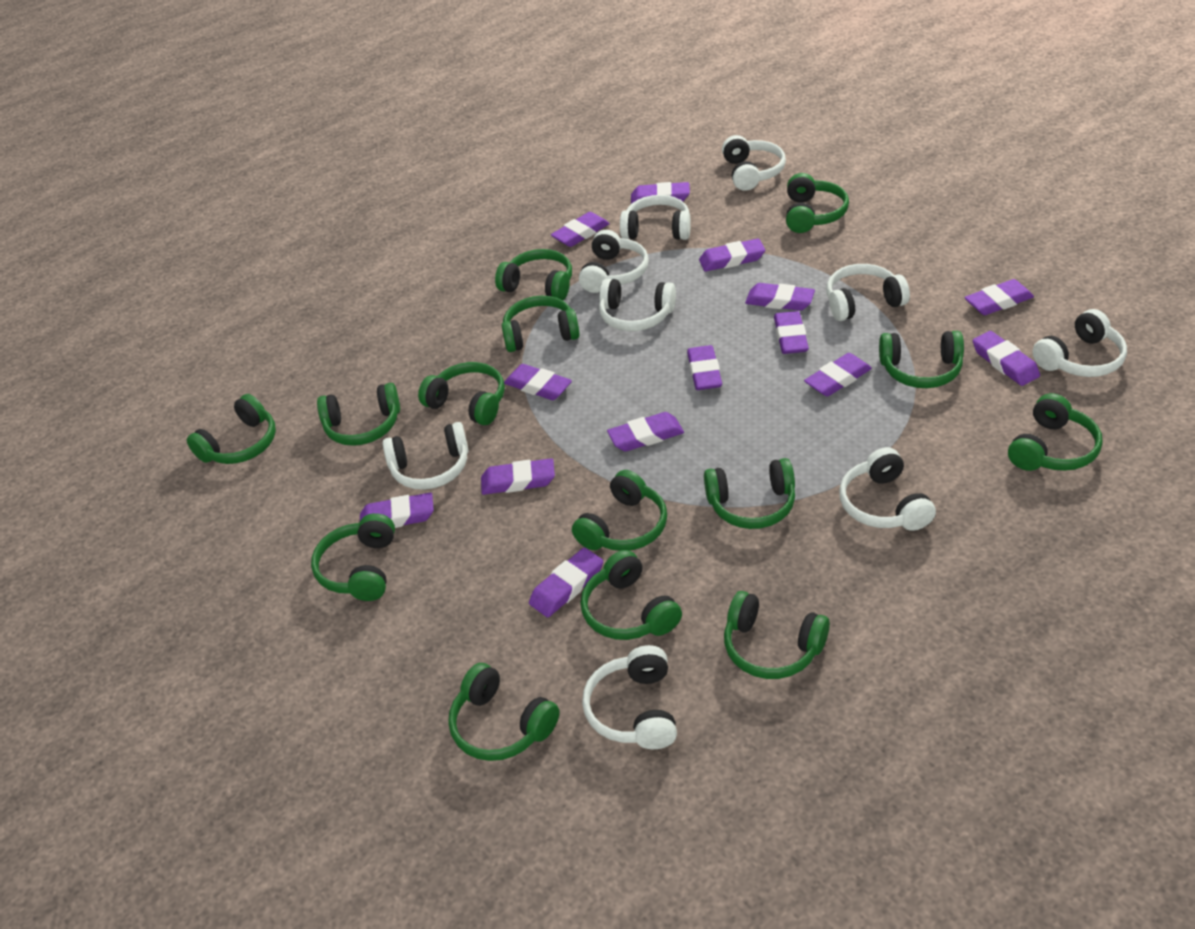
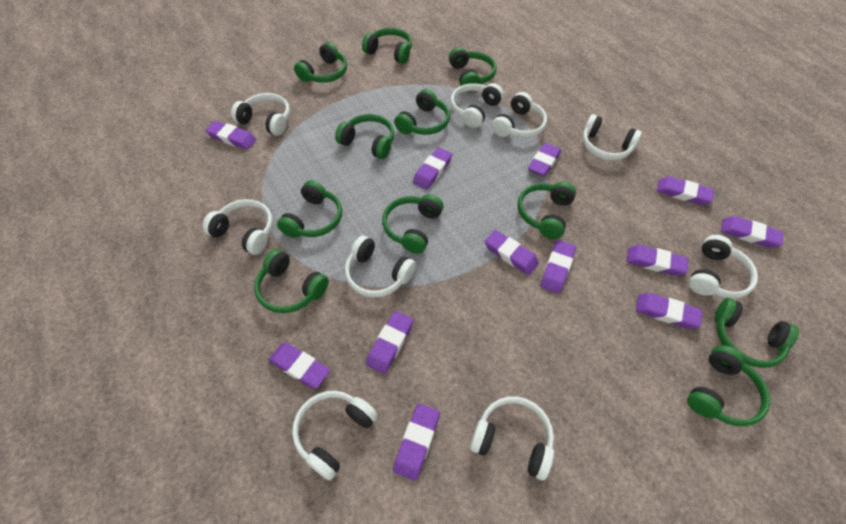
green headphones: 14 -> 11
purple eraser: 14 -> 12

